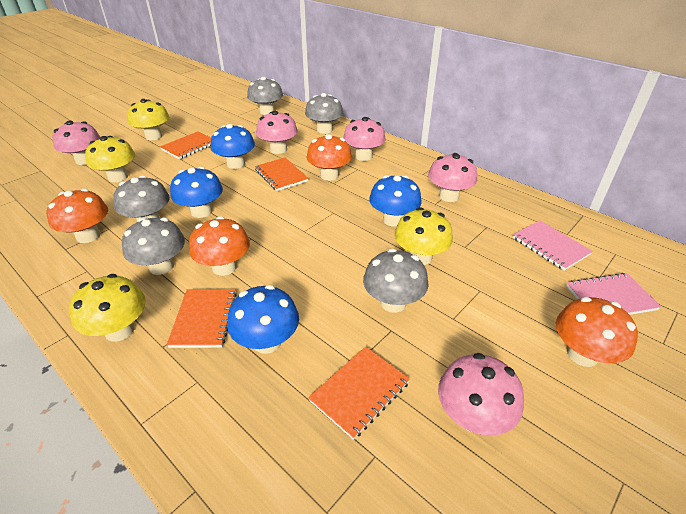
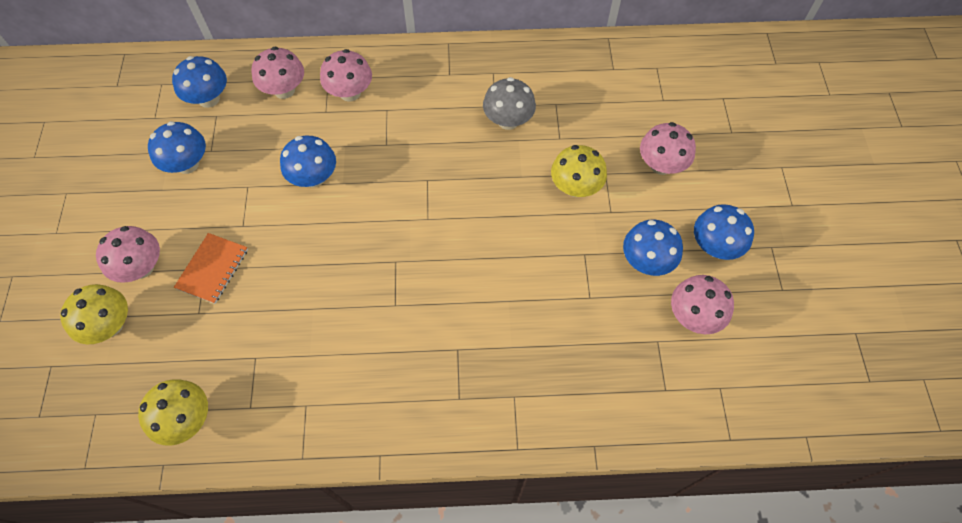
blue mushroom: 4 -> 5
grey mushroom: 5 -> 1
orange mushroom: 4 -> 0
orange notebook: 4 -> 1
pink notebook: 2 -> 0
yellow mushroom: 4 -> 3

